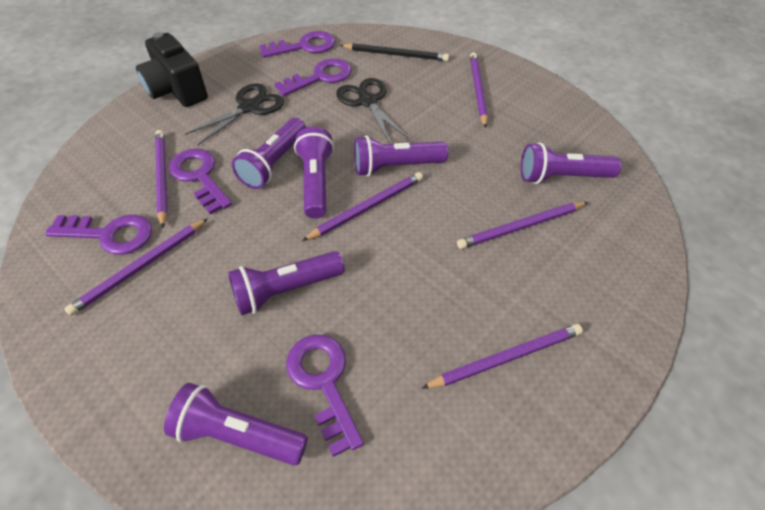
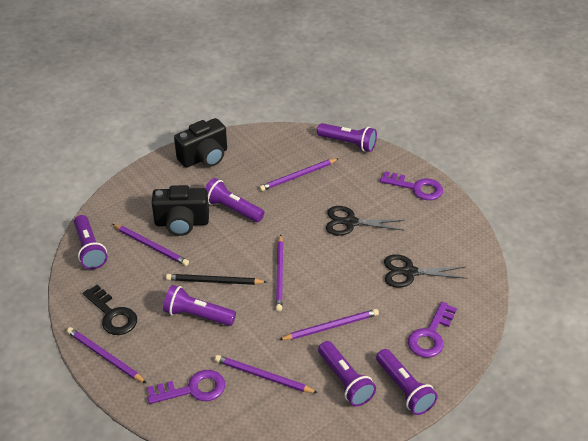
black camera: 1 -> 2
black key: 0 -> 1
purple key: 5 -> 3

